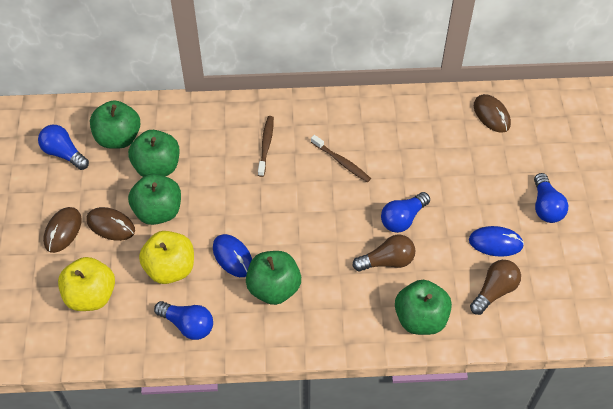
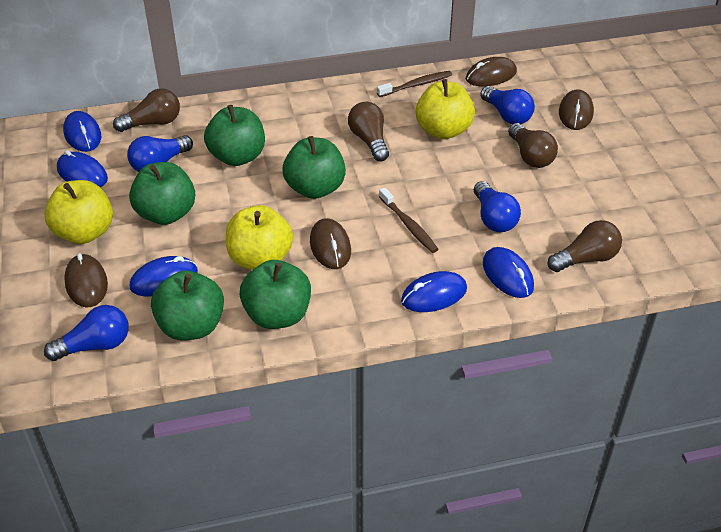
blue mouse: 2 -> 5
brown light bulb: 2 -> 4
brown mouse: 3 -> 4
yellow apple: 2 -> 3

